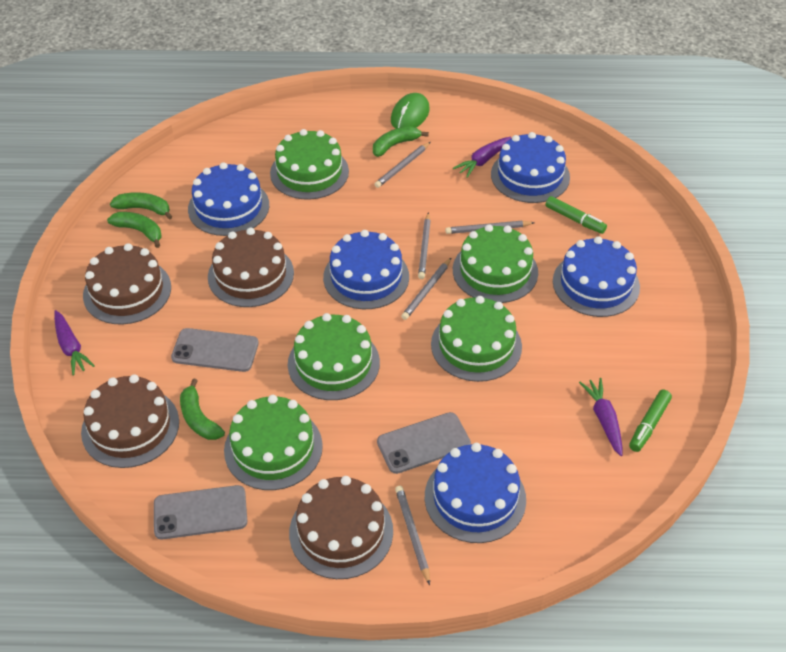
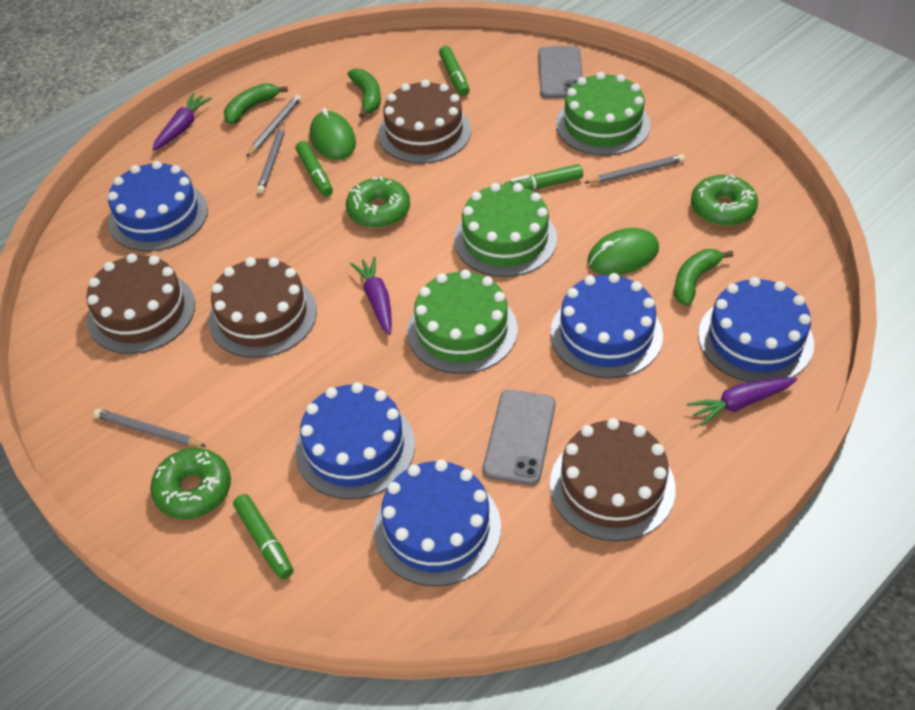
green banana: 4 -> 3
green cake: 5 -> 3
green donut: 0 -> 3
green marker: 2 -> 4
green mouse: 1 -> 2
grey pencil: 5 -> 4
grey phone: 3 -> 2

